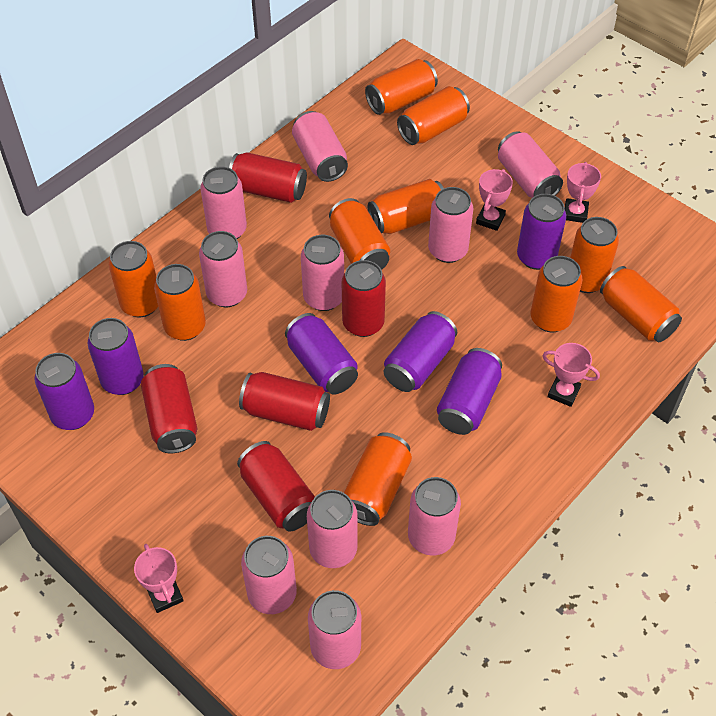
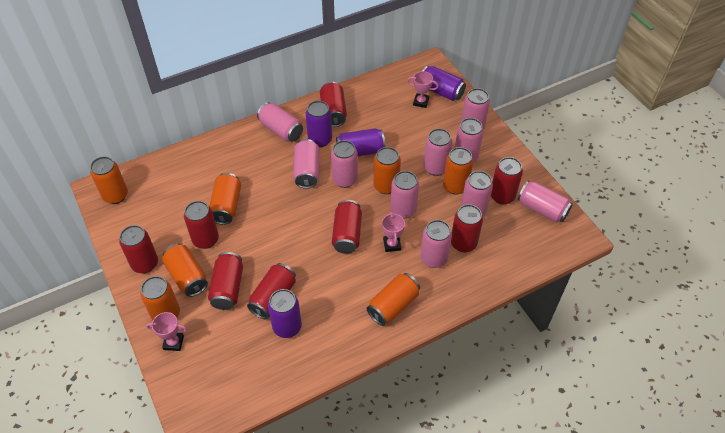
orange can: 10 -> 7
pink trophy: 4 -> 3
purple can: 6 -> 4
red can: 5 -> 8

